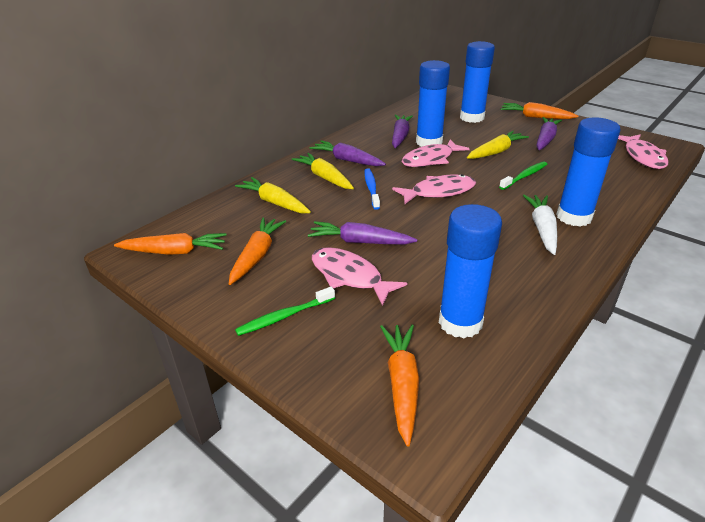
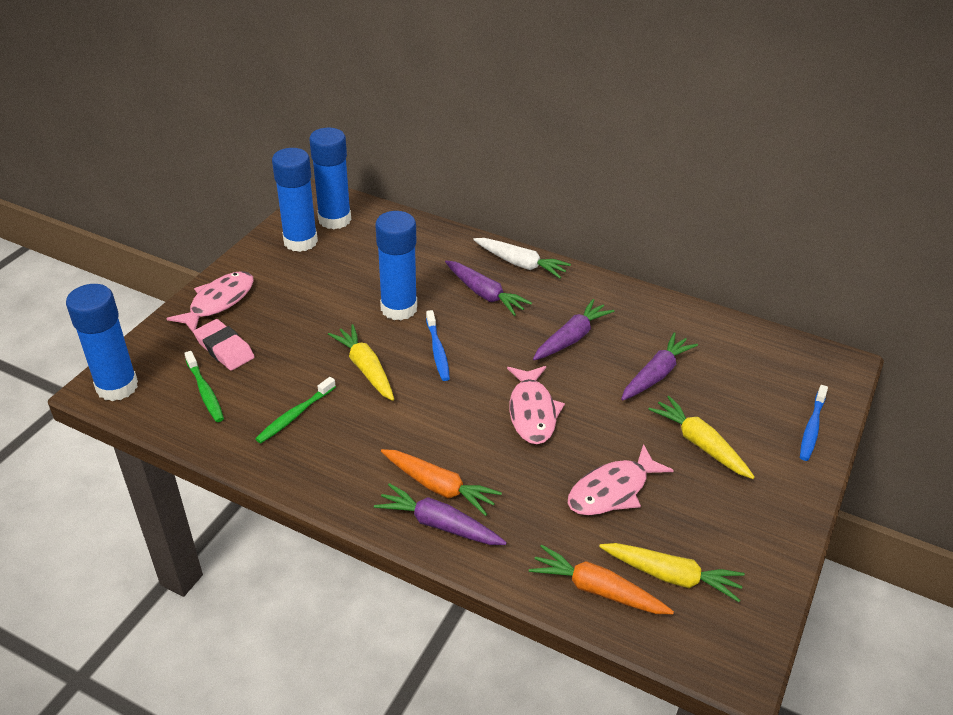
blue toothbrush: 1 -> 2
orange carrot: 4 -> 2
pink eraser: 0 -> 1
pink fish: 4 -> 3

